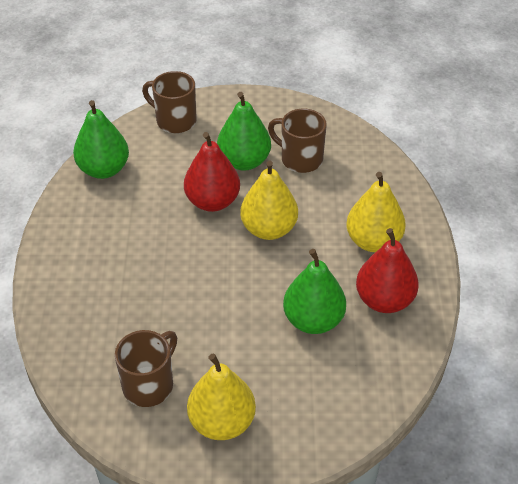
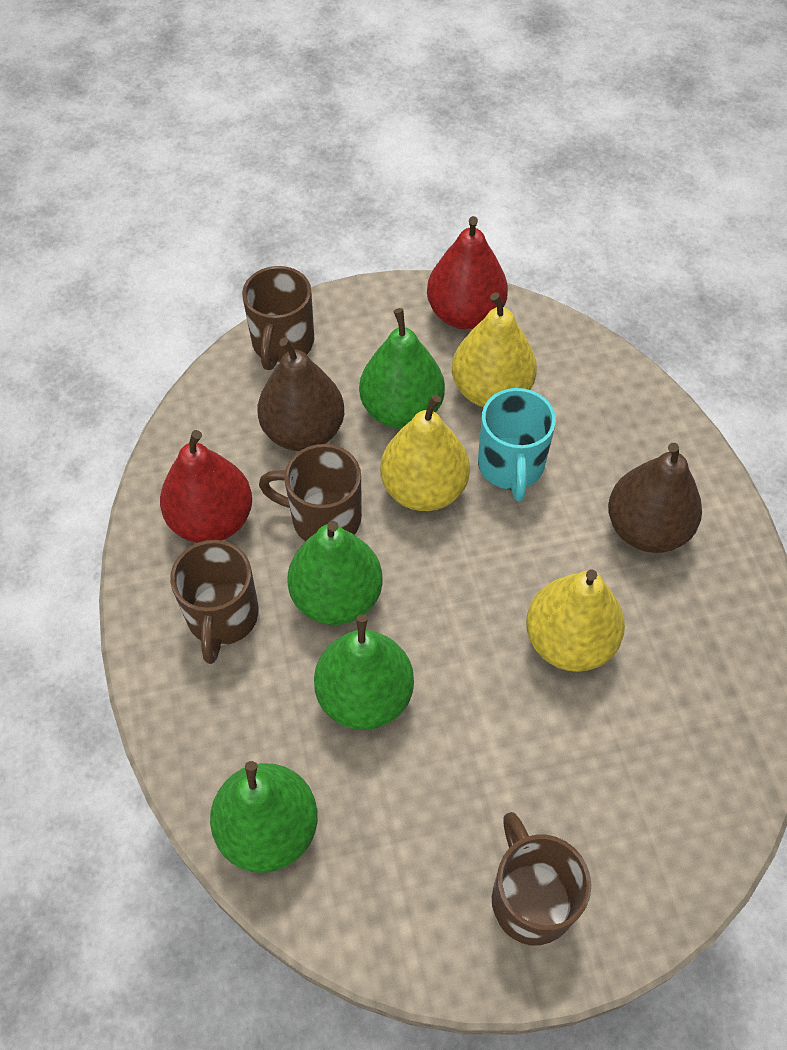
brown mug: 3 -> 4
brown pear: 0 -> 2
green pear: 3 -> 4
turquoise mug: 0 -> 1

